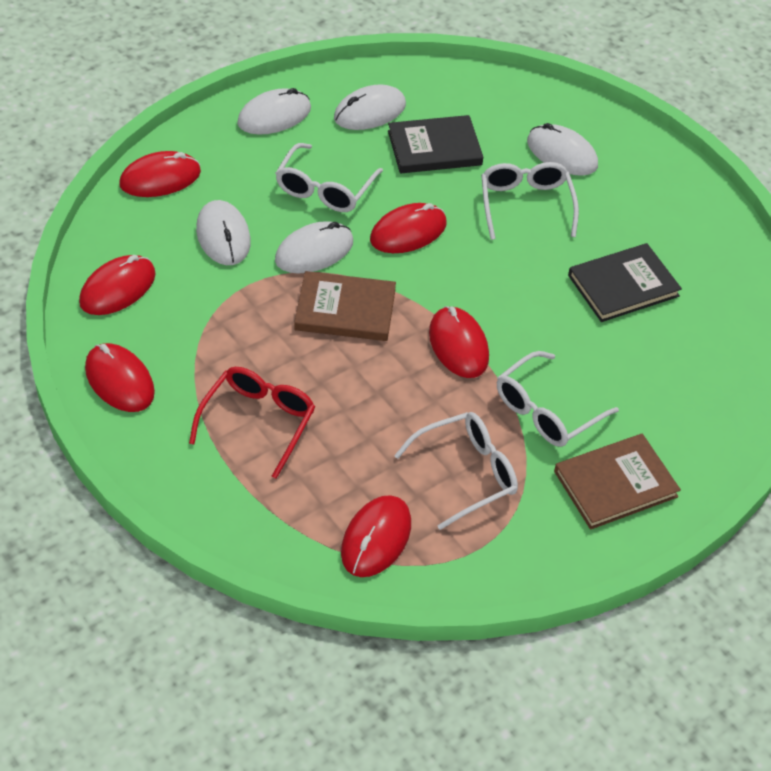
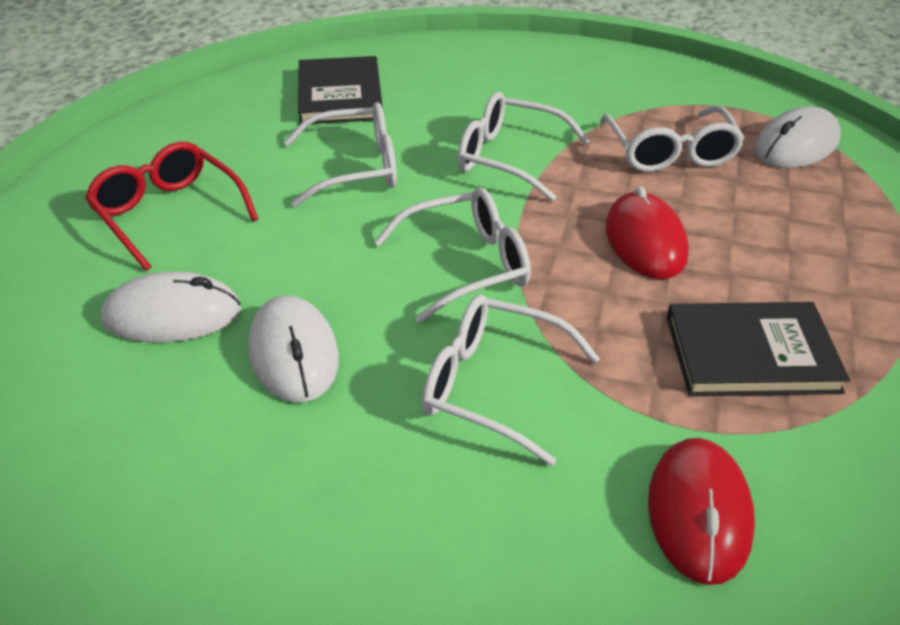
brown book: 2 -> 0
red mouse: 6 -> 2
white glasses: 4 -> 5
white mouse: 5 -> 3

